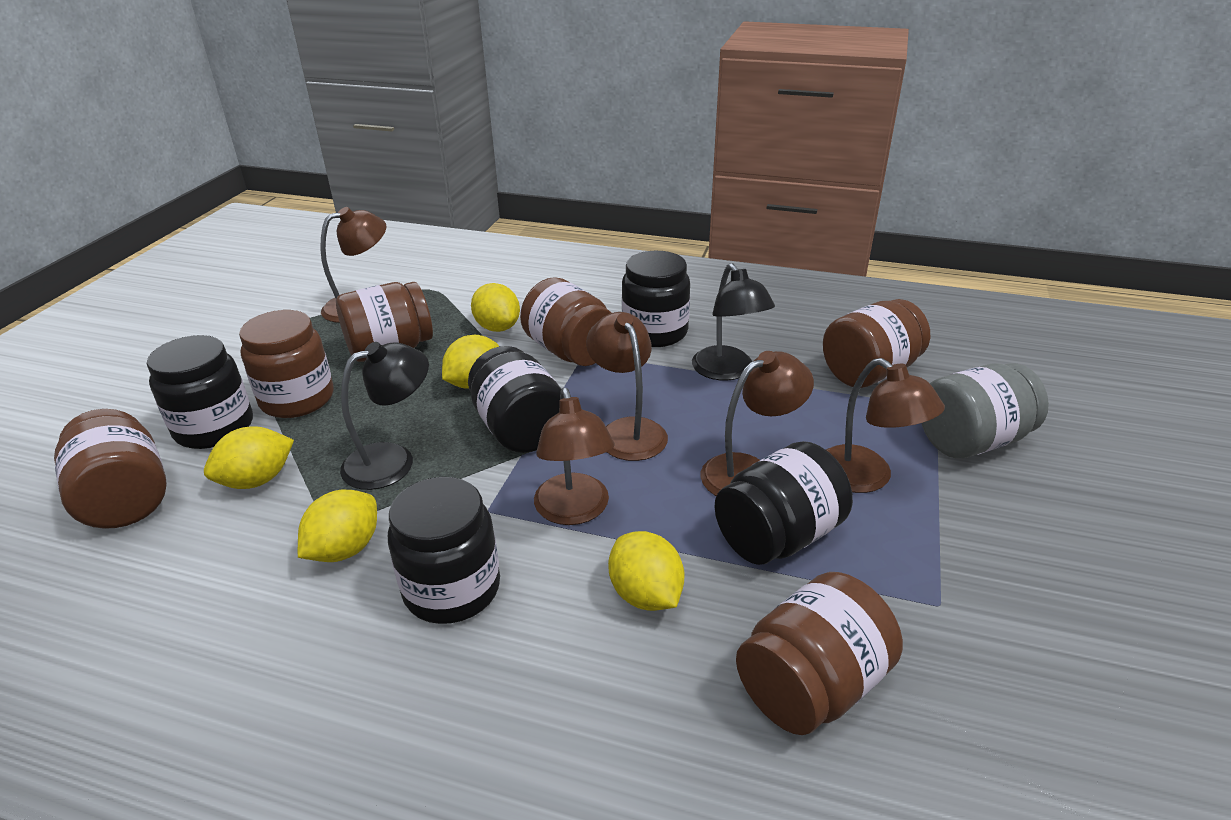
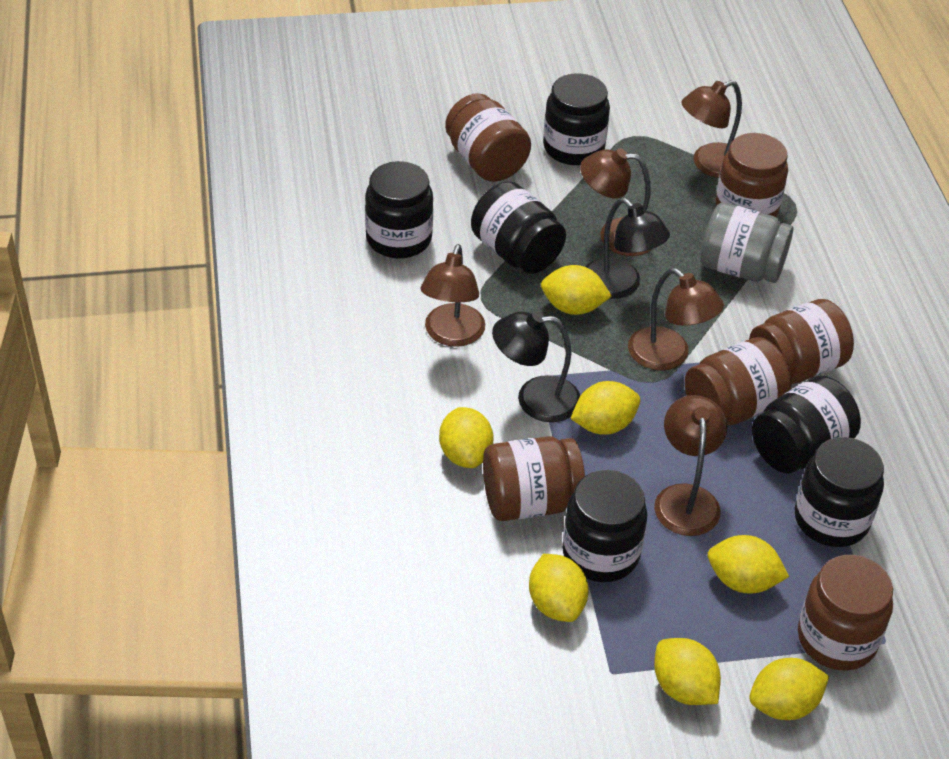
black jar: 5 -> 6
yellow lemon: 5 -> 7

